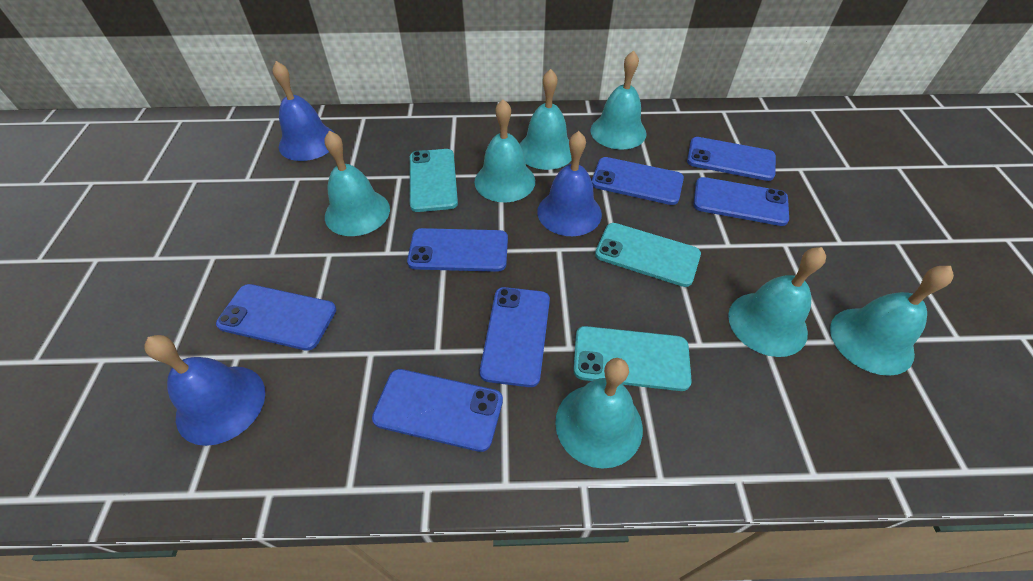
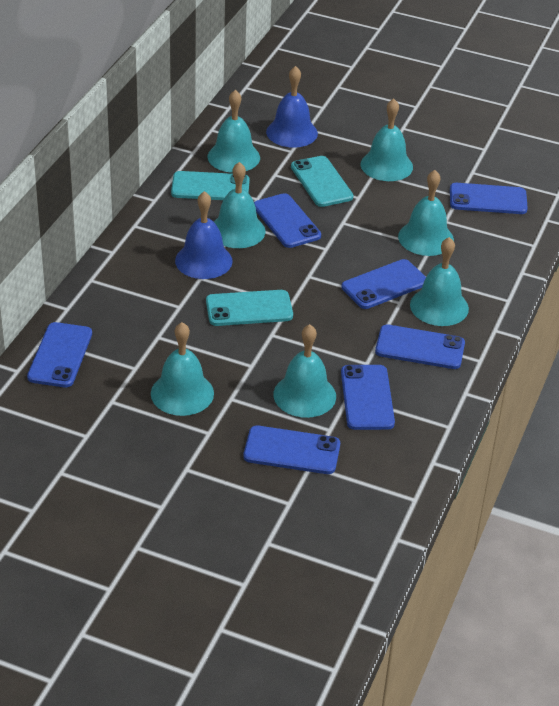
blue bell: 3 -> 2

